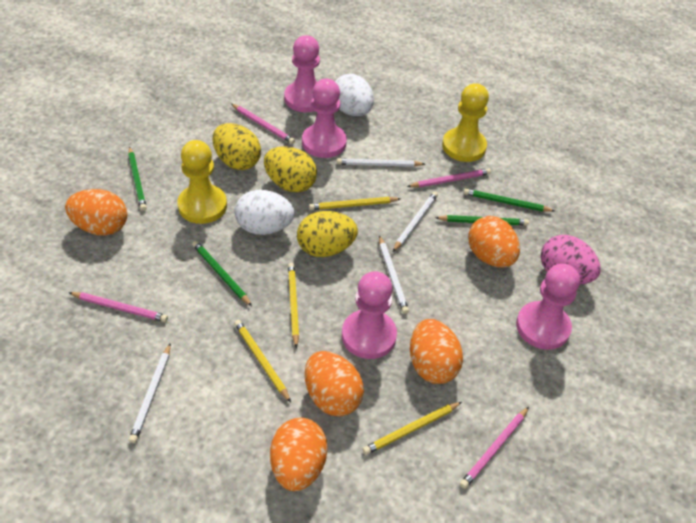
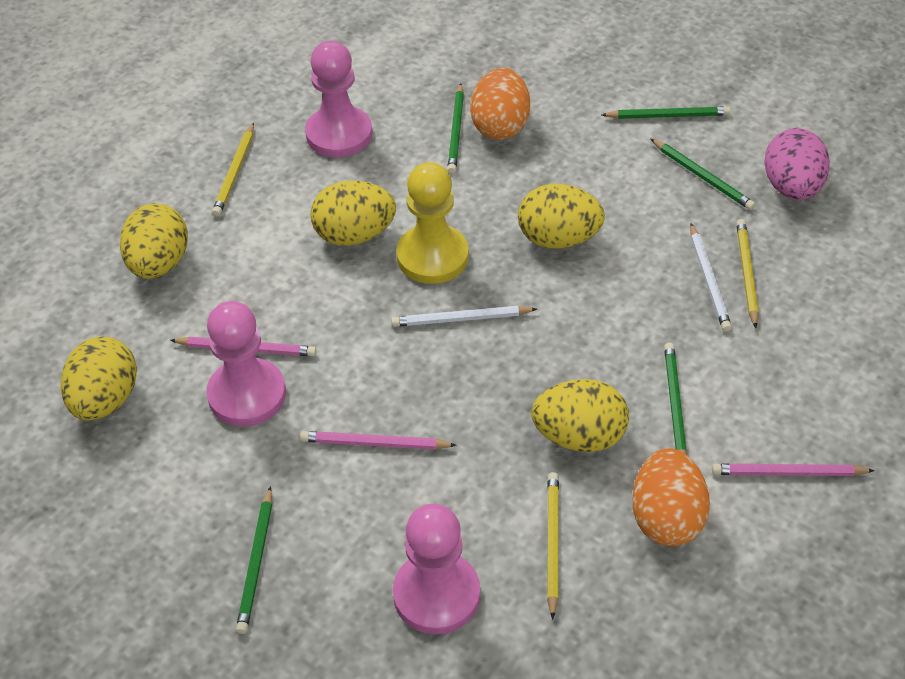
green pencil: 4 -> 5
orange egg: 5 -> 2
pink pawn: 4 -> 3
pink pencil: 4 -> 3
white egg: 2 -> 0
white pencil: 4 -> 2
yellow egg: 3 -> 5
yellow pawn: 2 -> 1
yellow pencil: 4 -> 3

